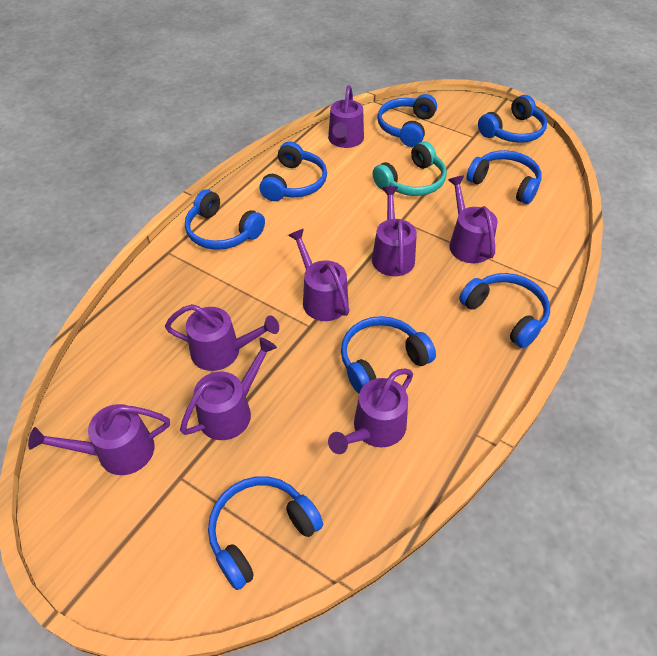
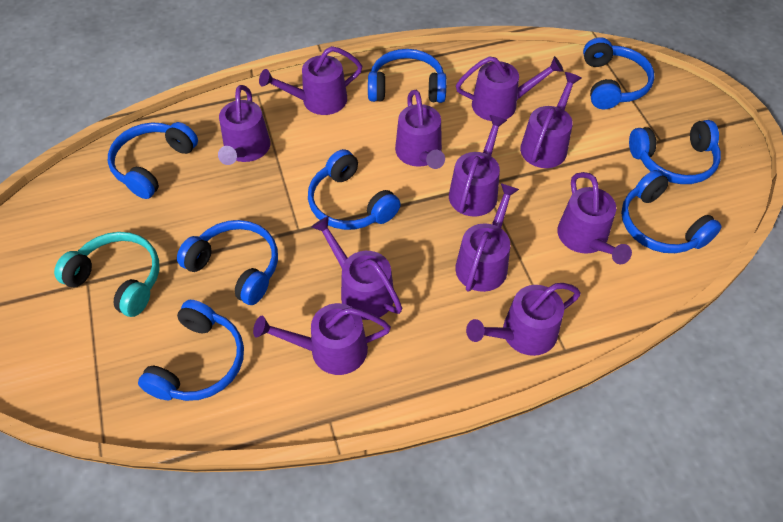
purple watering can: 8 -> 11

